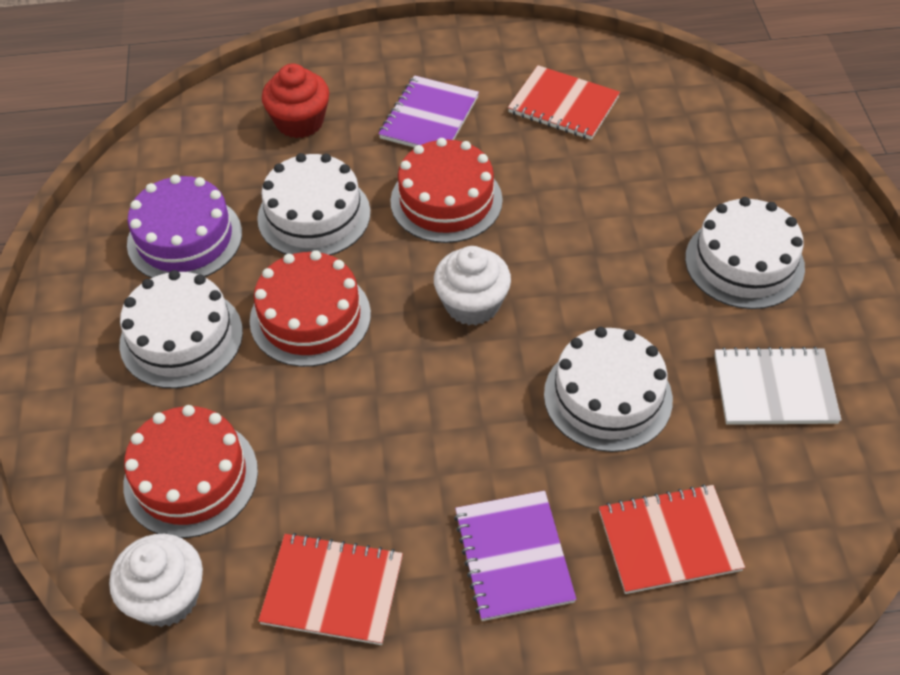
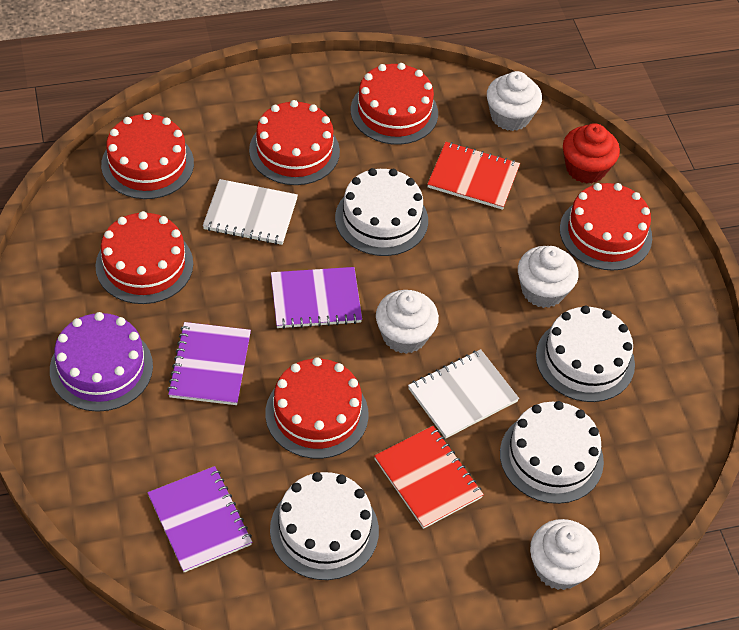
purple notebook: 2 -> 3
red cake: 3 -> 6
red notebook: 3 -> 2
white cupcake: 2 -> 4
white notebook: 1 -> 2

